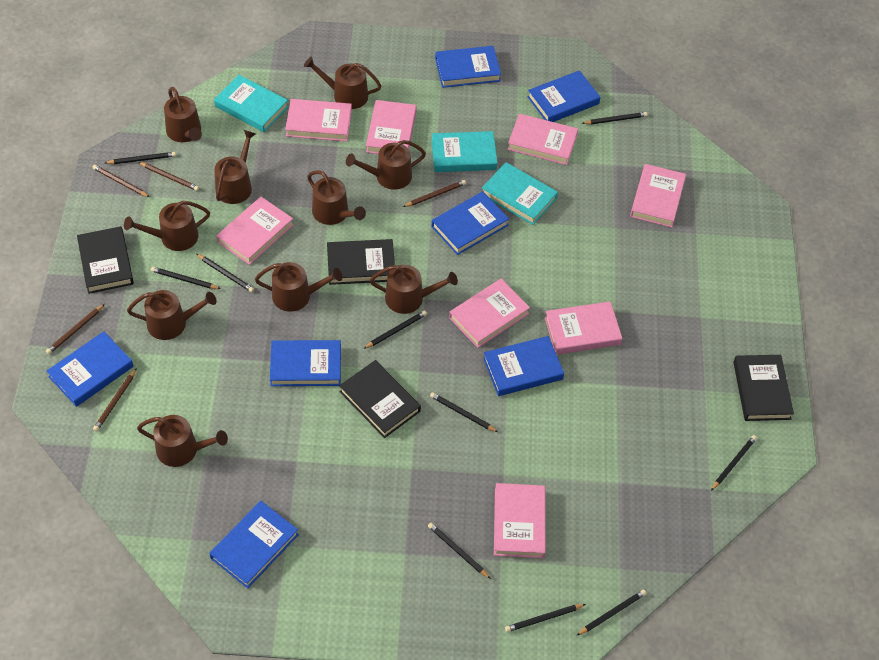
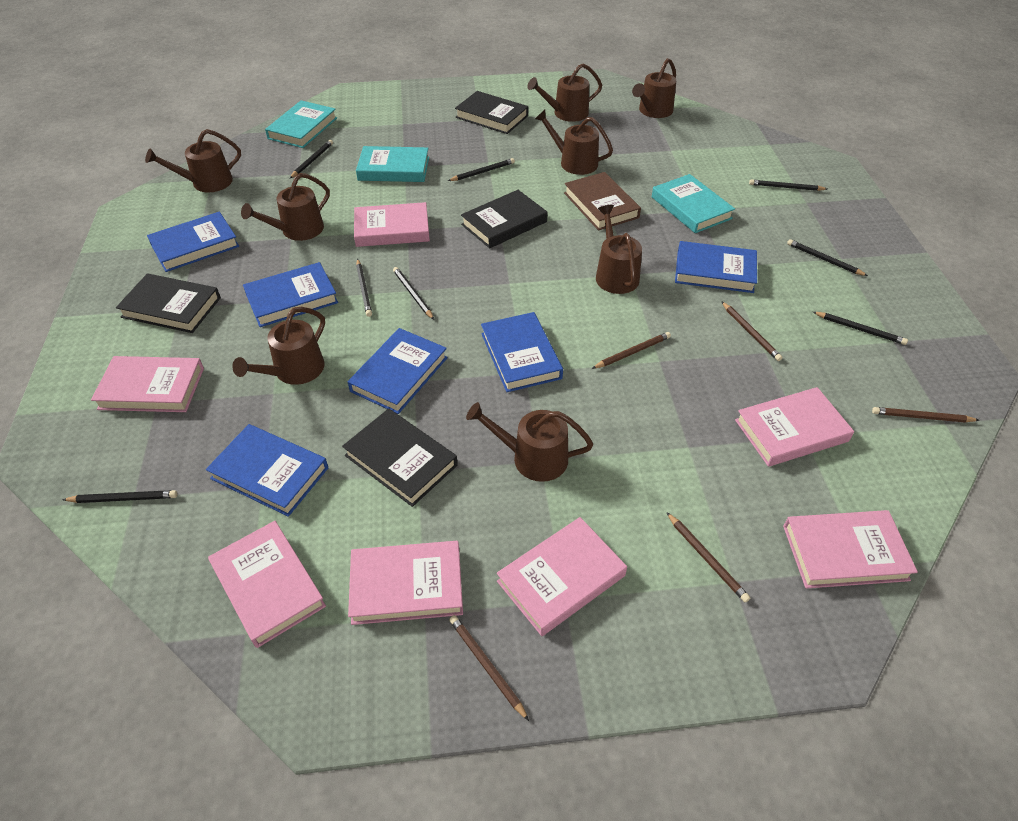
black pencil: 10 -> 8
blue book: 7 -> 6
brown book: 0 -> 1
brown watering can: 10 -> 8
pink book: 8 -> 7

